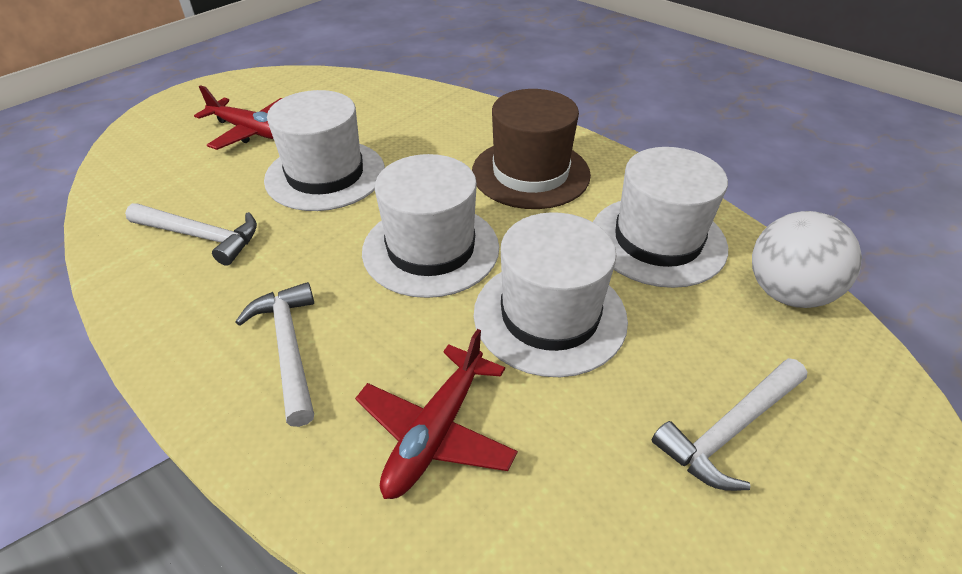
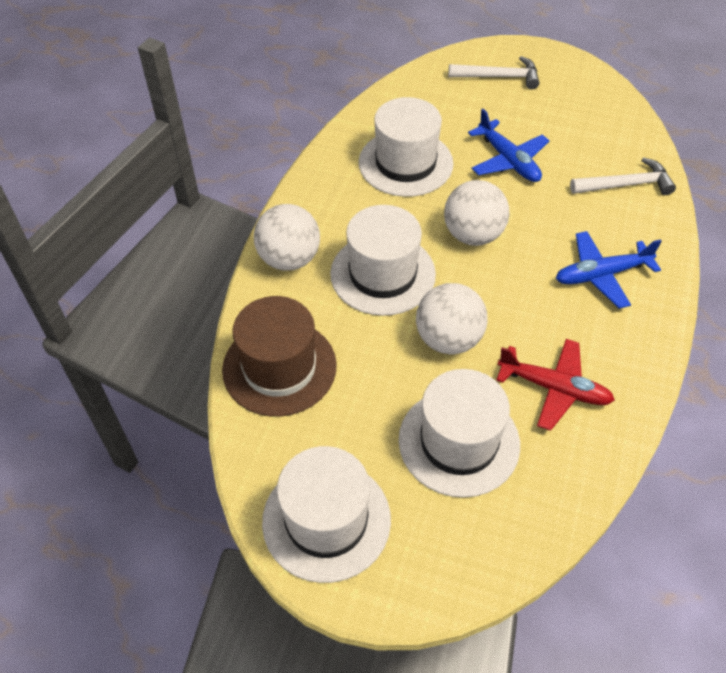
blue plane: 0 -> 2
red plane: 2 -> 1
white ball: 1 -> 3
white hammer: 3 -> 2

